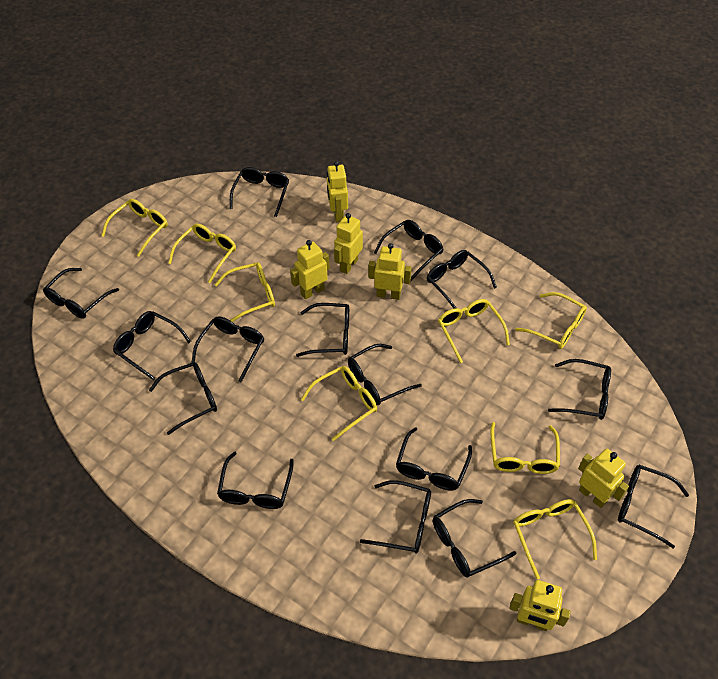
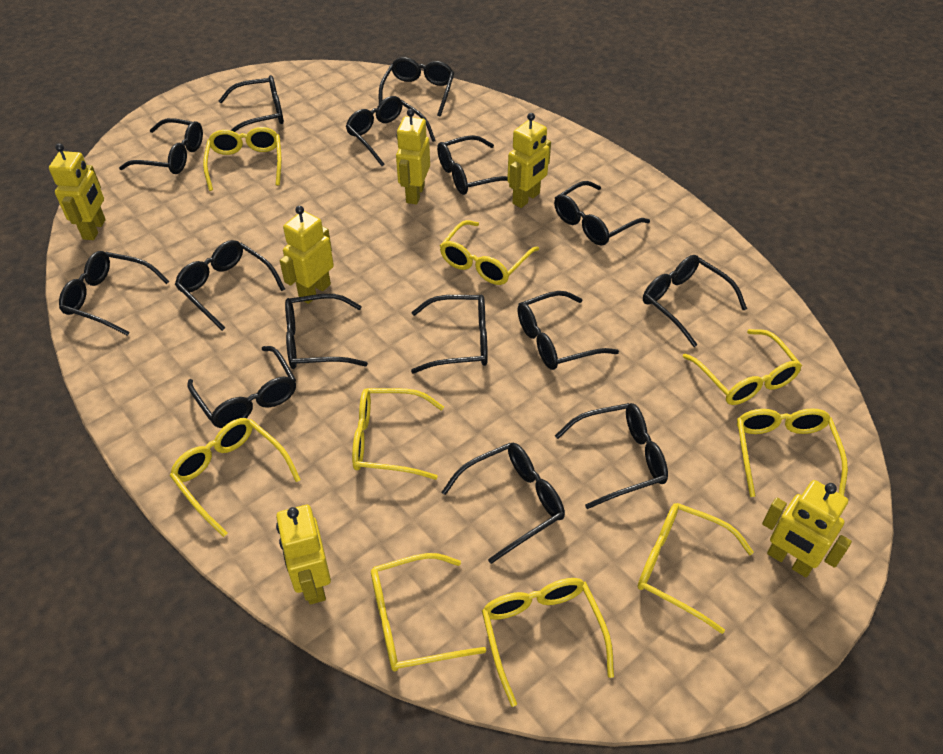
yellow glasses: 8 -> 9

